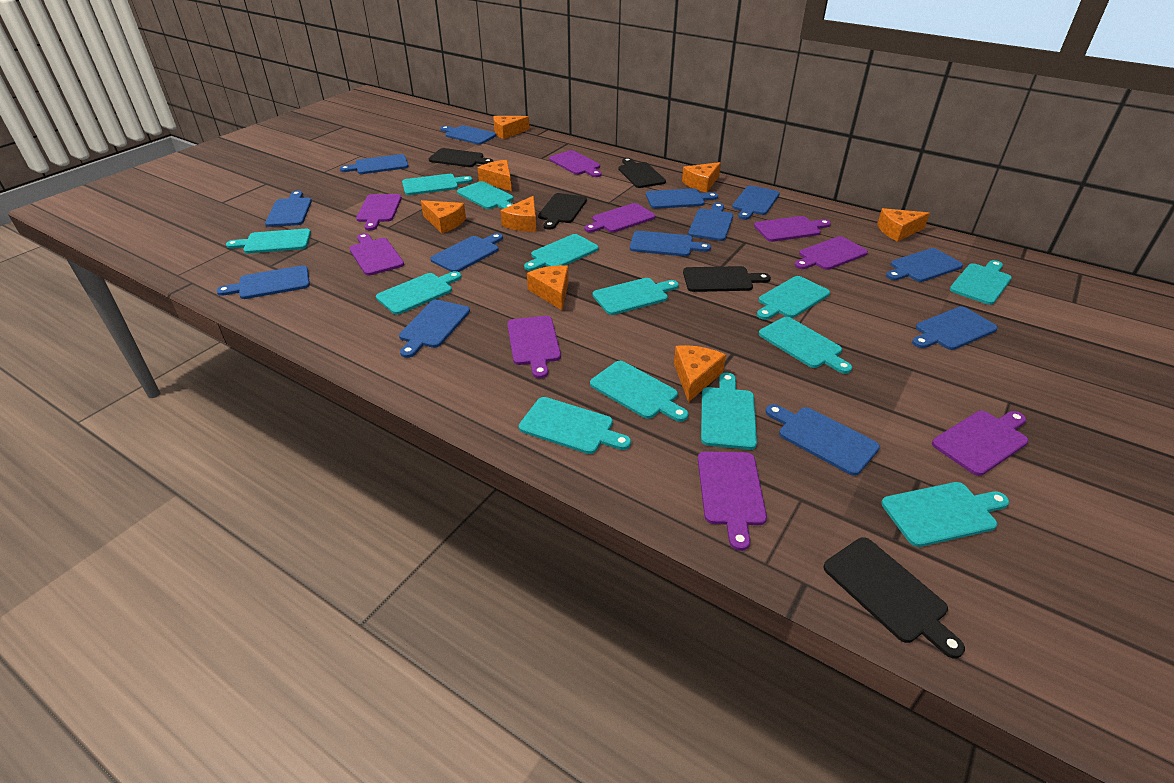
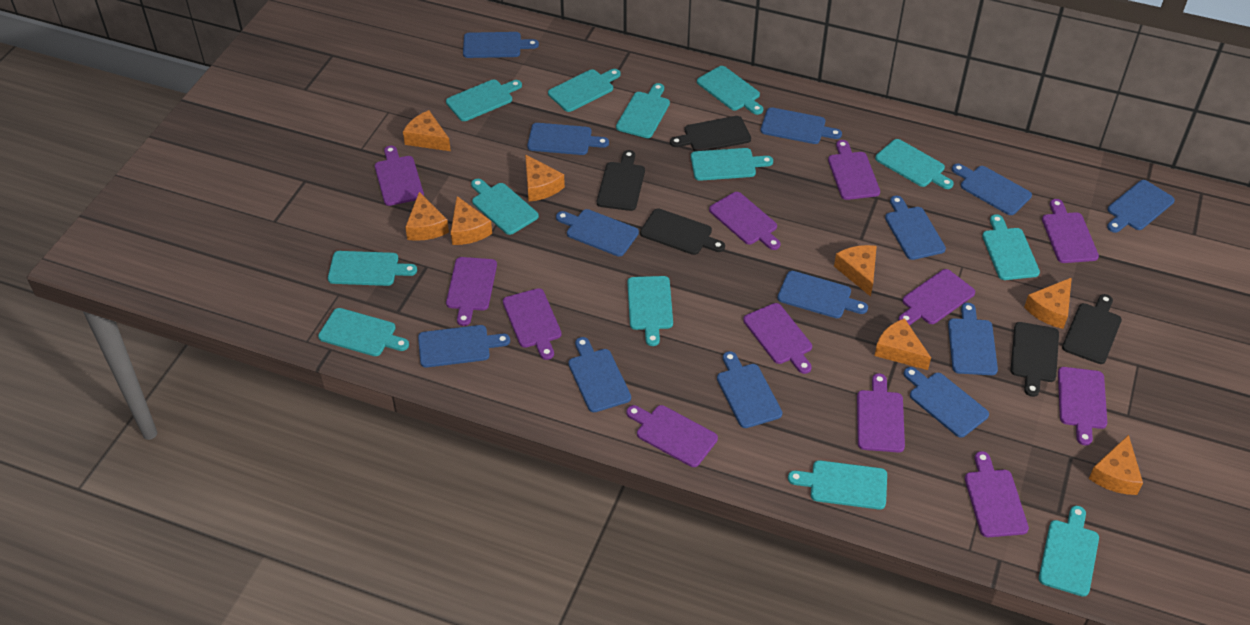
purple cutting board: 9 -> 12

